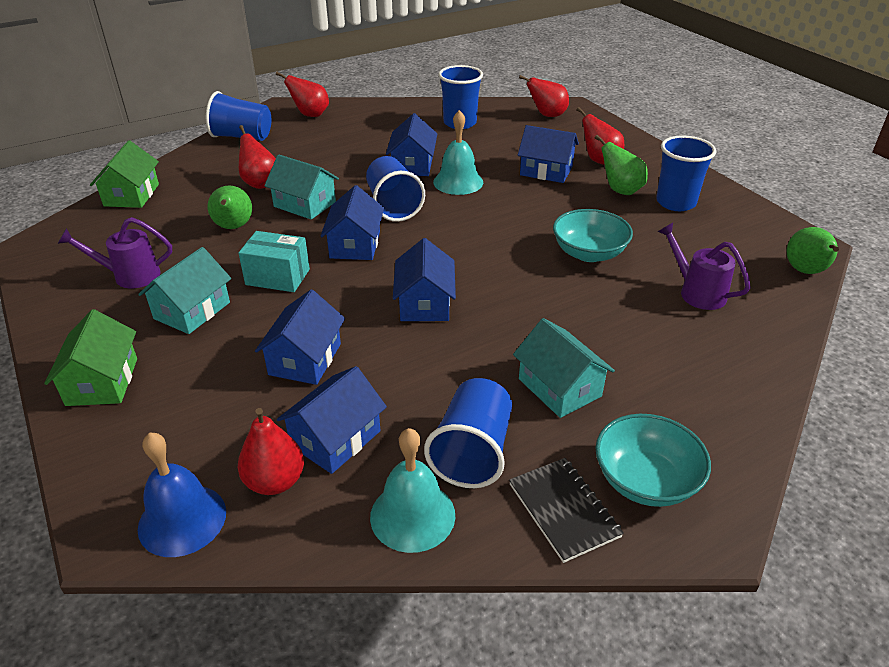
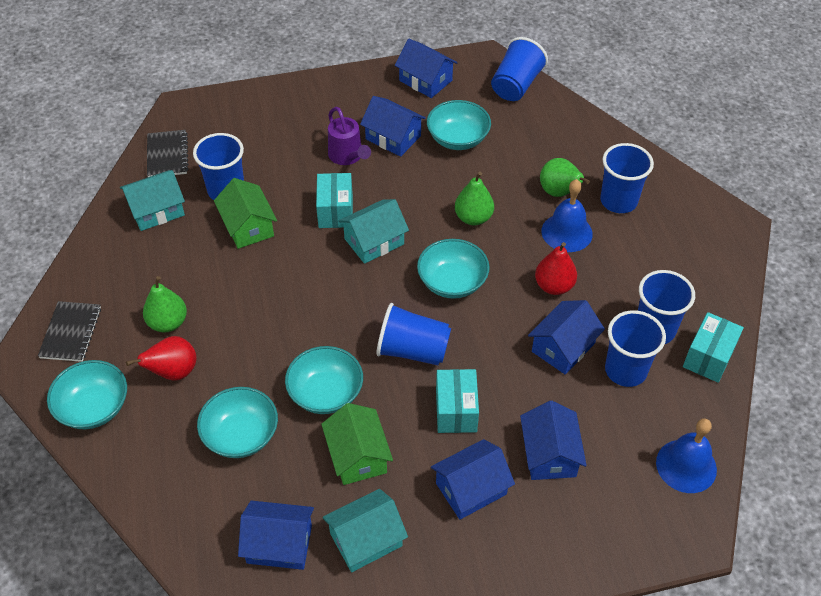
black notebook: 1 -> 2
blue bell: 1 -> 2
blue cup: 5 -> 6
purple watering can: 2 -> 1
red pear: 5 -> 2
turquoise bell: 2 -> 0
turquoise bowl: 2 -> 5
turquoise box: 1 -> 3

